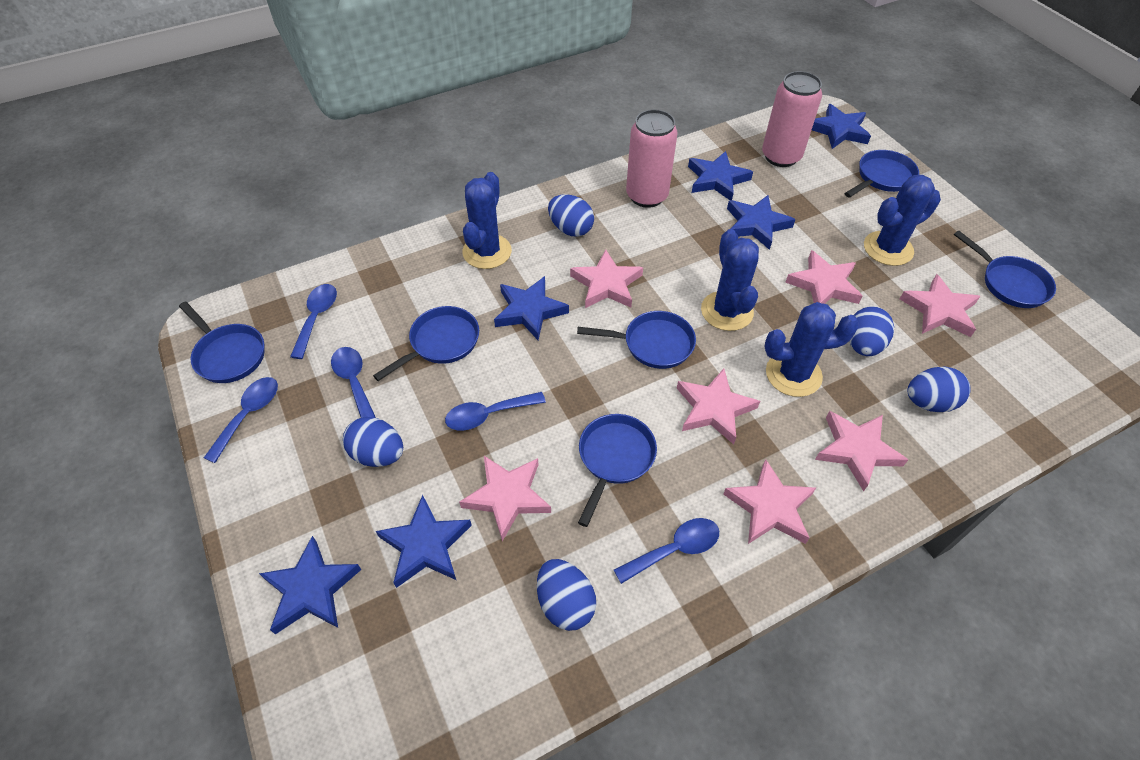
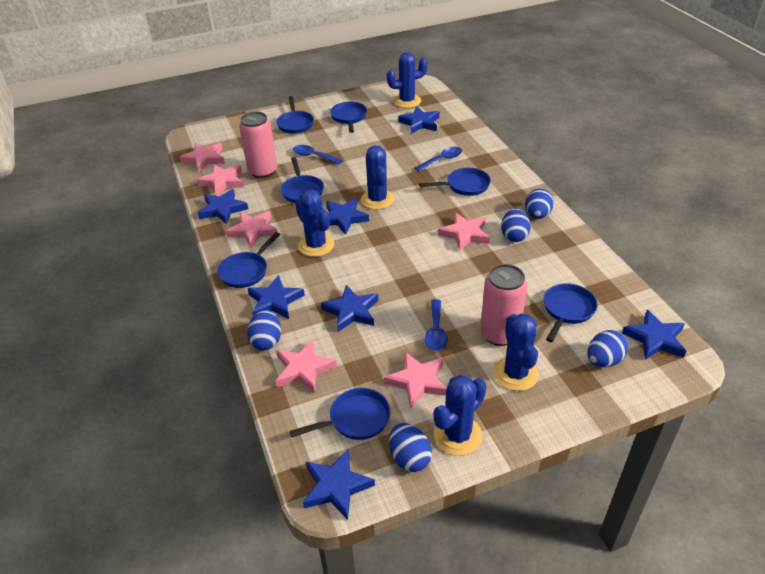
blue cactus: 4 -> 5
blue pan: 6 -> 7
blue spoon: 5 -> 3
blue star: 6 -> 7
pink star: 7 -> 6

